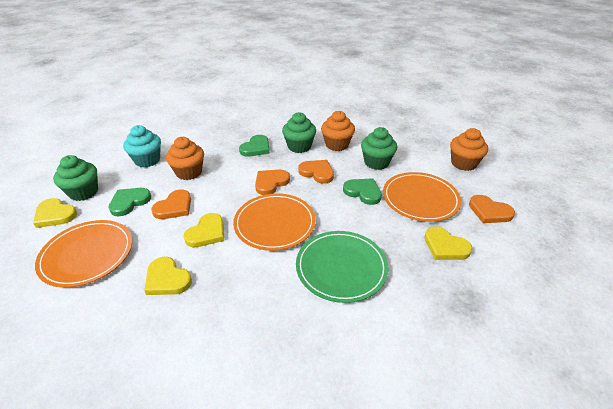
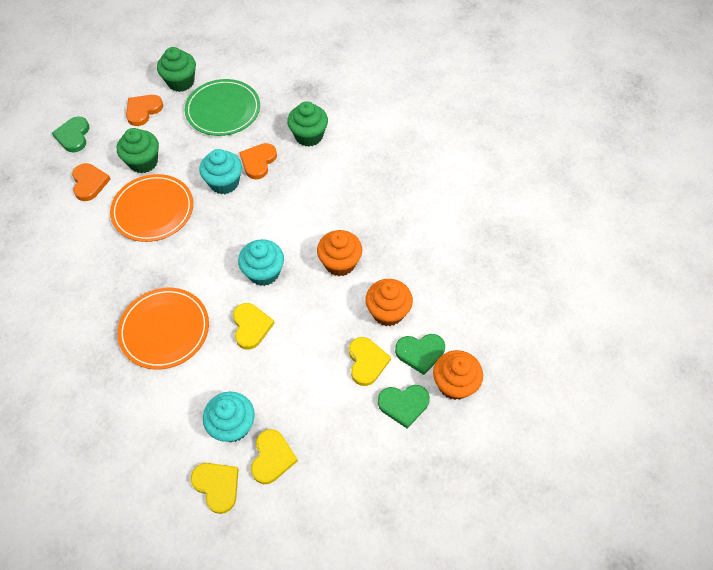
orange heart: 4 -> 3
orange plate: 3 -> 2
turquoise cupcake: 1 -> 3

